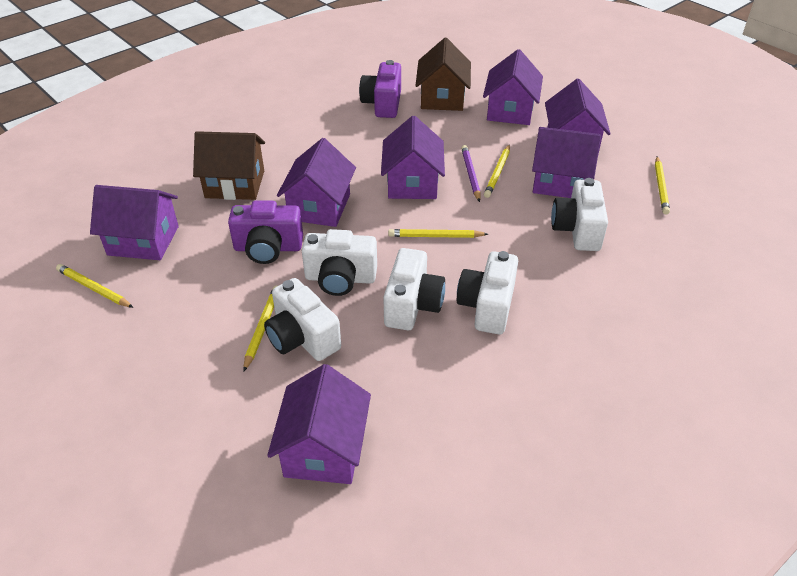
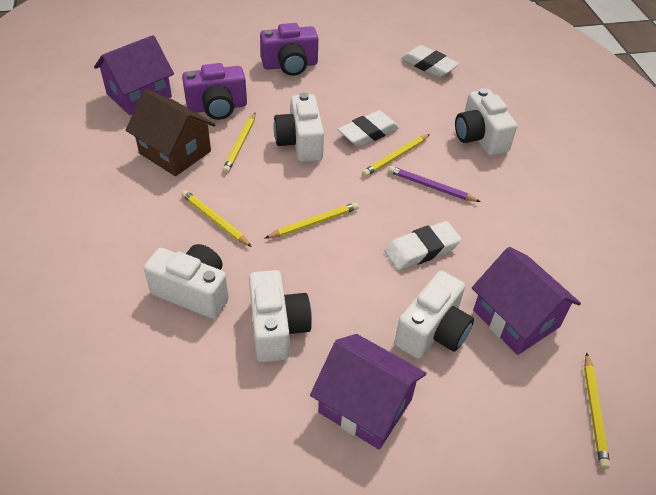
brown house: 2 -> 1
purple house: 7 -> 3
white eraser: 0 -> 3

